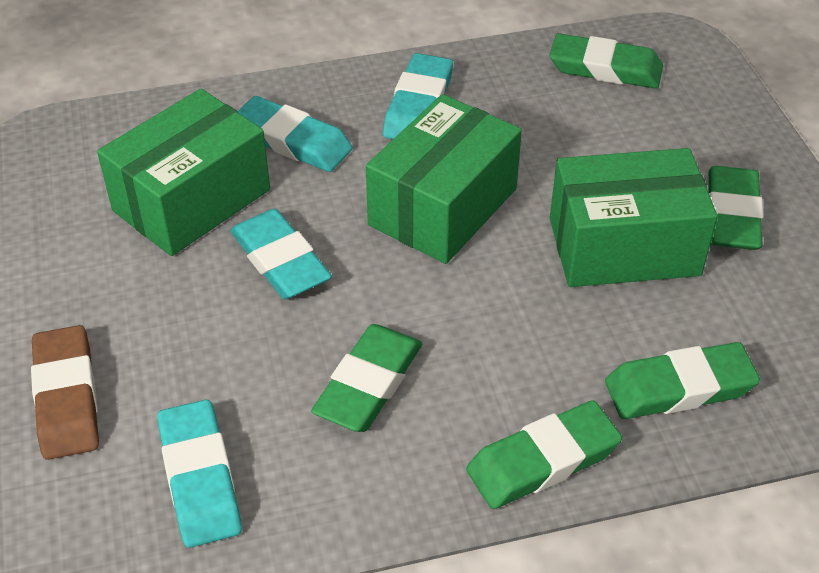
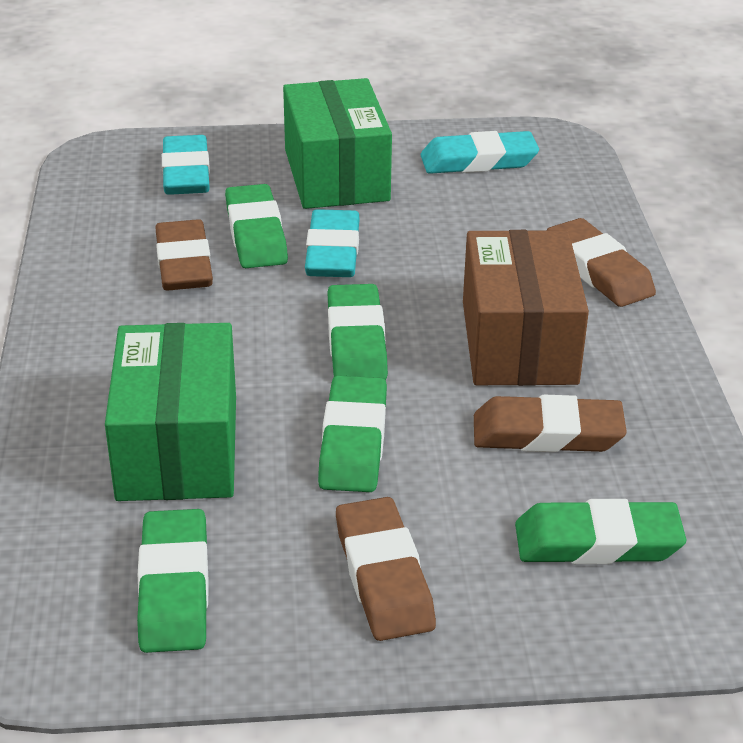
brown box: 0 -> 1
brown eraser: 1 -> 4
green box: 3 -> 2
turquoise eraser: 4 -> 3

